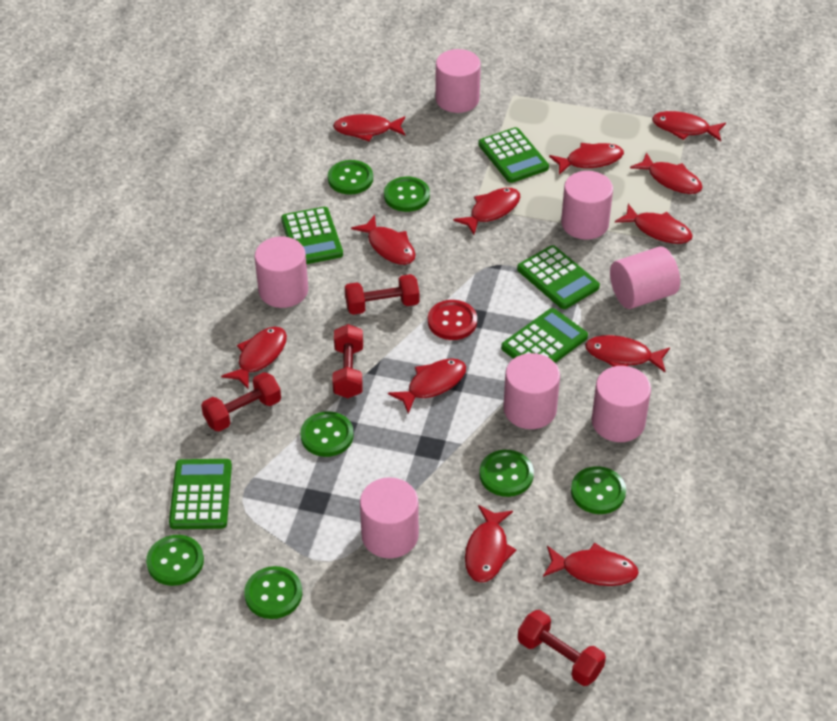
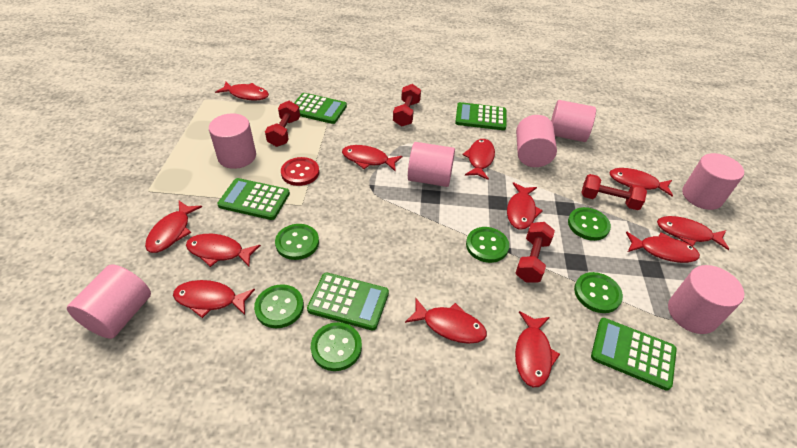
green button: 7 -> 6

